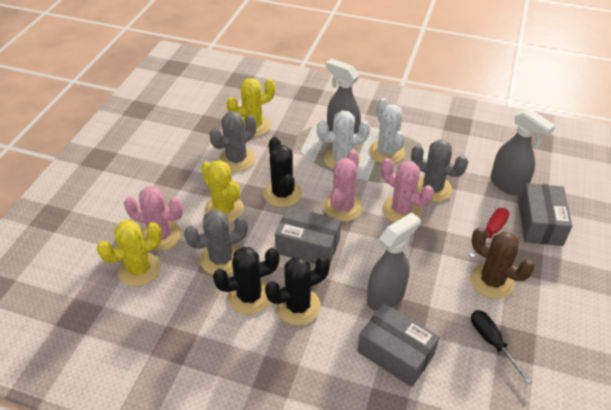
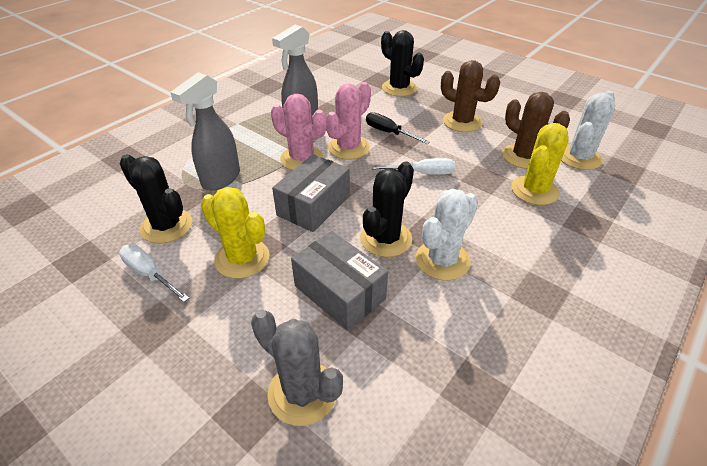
brown cactus: 1 -> 2
grey box: 3 -> 2
grey cactus: 3 -> 1
grey spray bottle: 3 -> 2
pink cactus: 3 -> 2
red screwdriver: 1 -> 0
white screwdriver: 0 -> 2
yellow cactus: 3 -> 2

